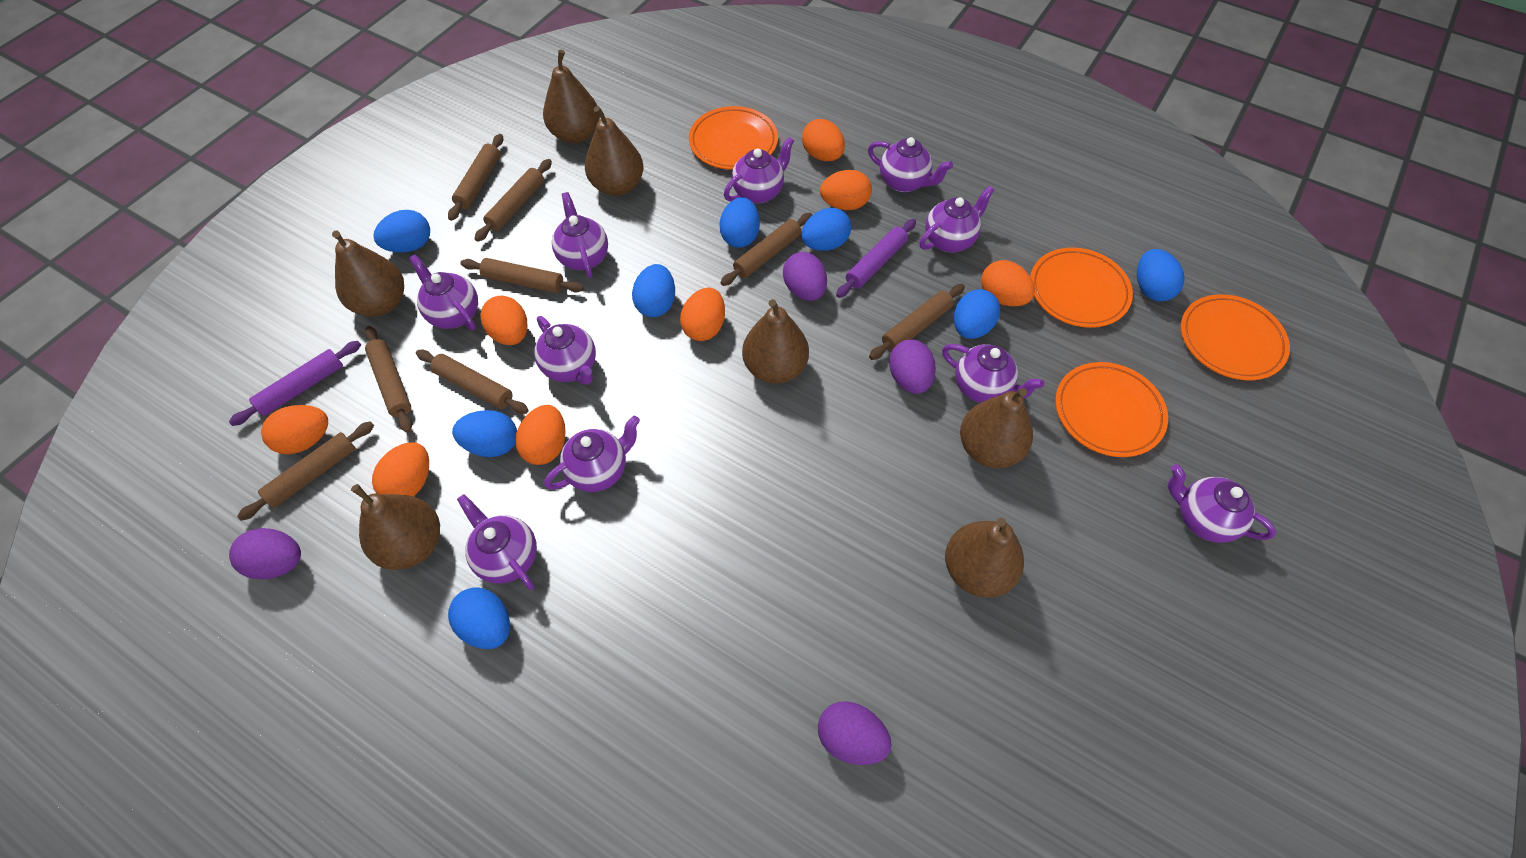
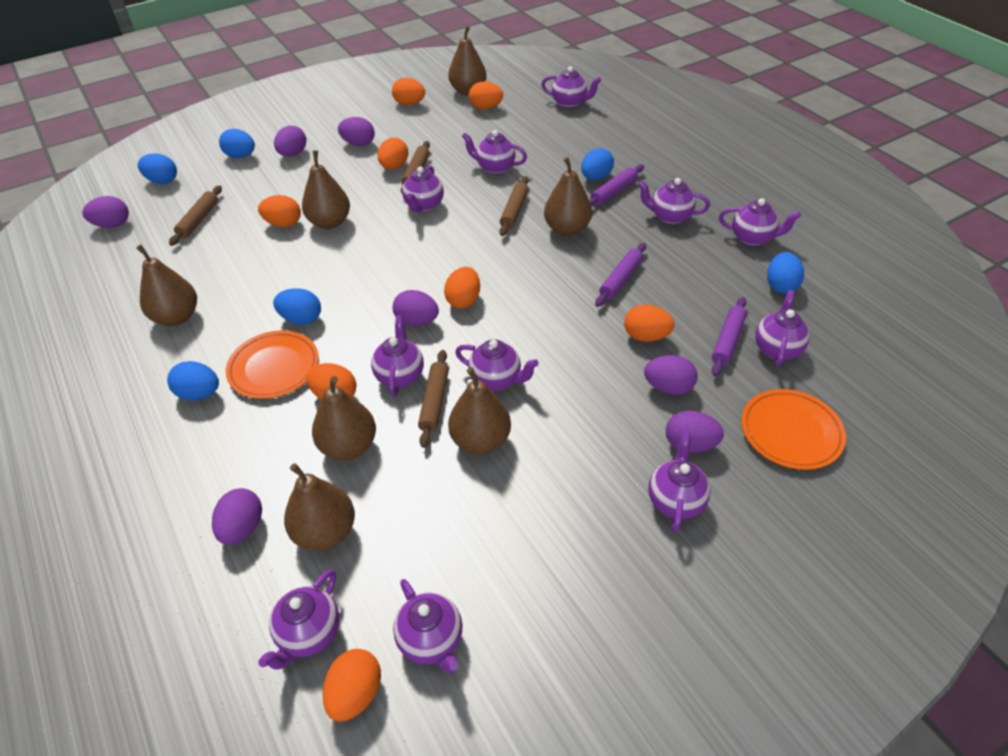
blue egg: 8 -> 6
brown rolling pin: 8 -> 4
orange plate: 4 -> 2
purple egg: 4 -> 7
purple rolling pin: 2 -> 3
purple teapot: 10 -> 11

